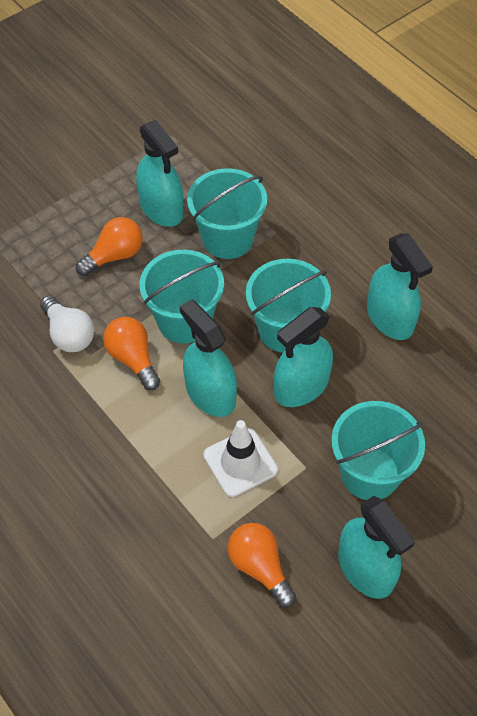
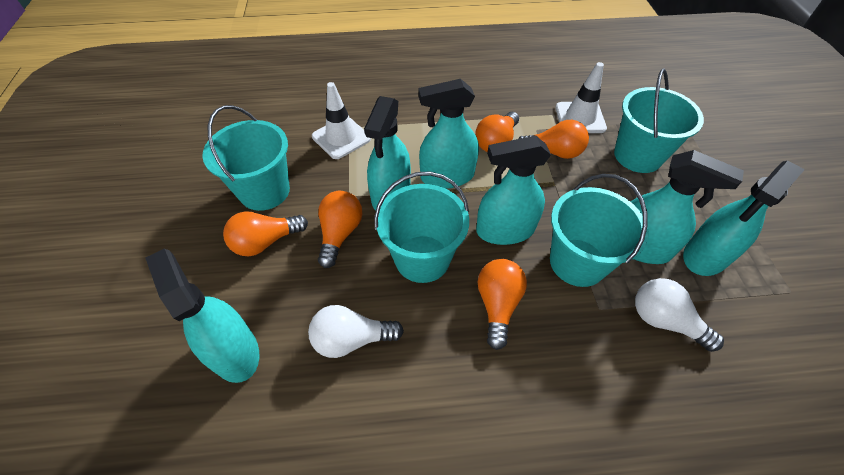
orange light bulb: 3 -> 5
turquoise spray bottle: 5 -> 6
white light bulb: 1 -> 2
white traffic cone: 1 -> 2

